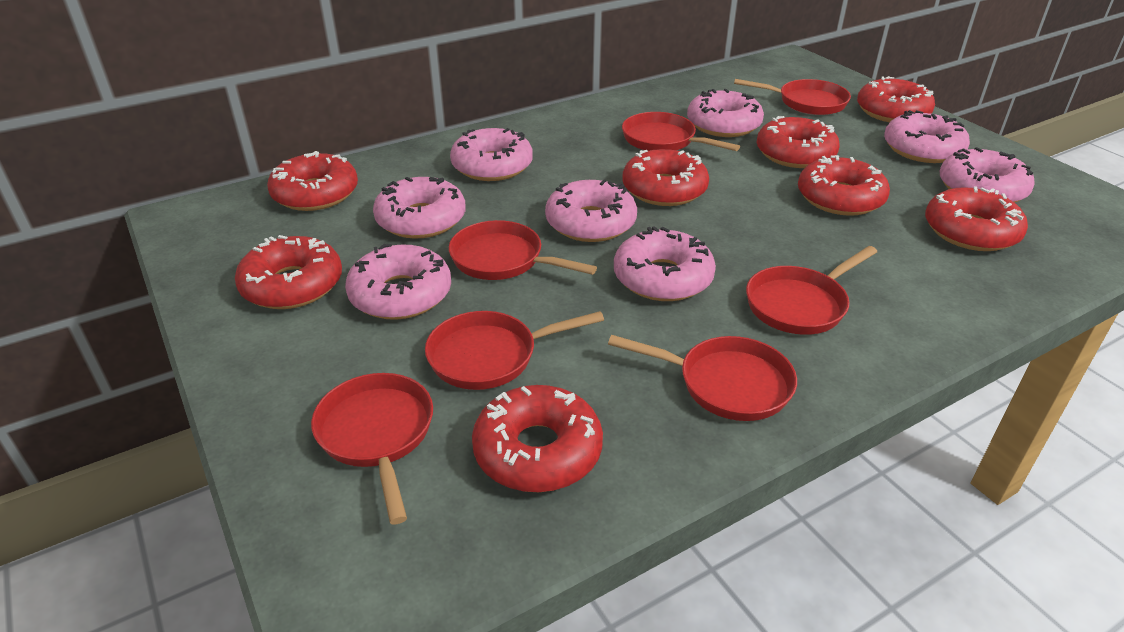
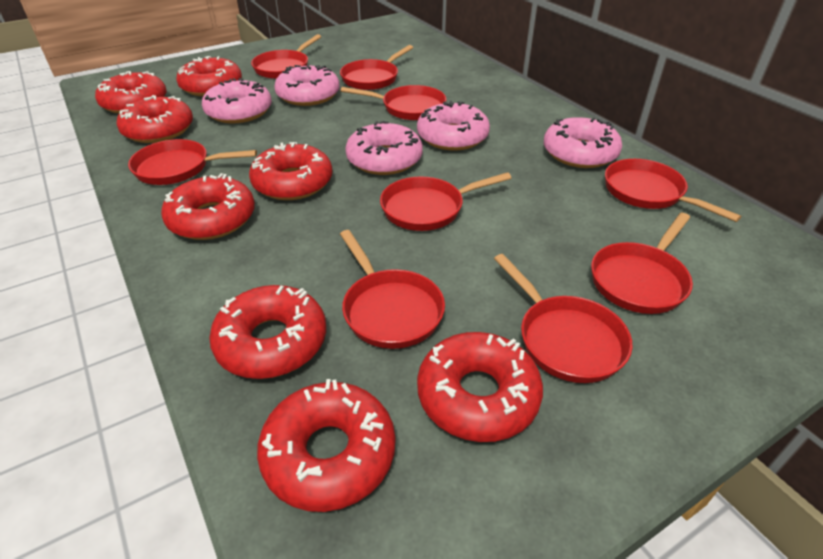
pink donut: 8 -> 5
red pan: 7 -> 9

